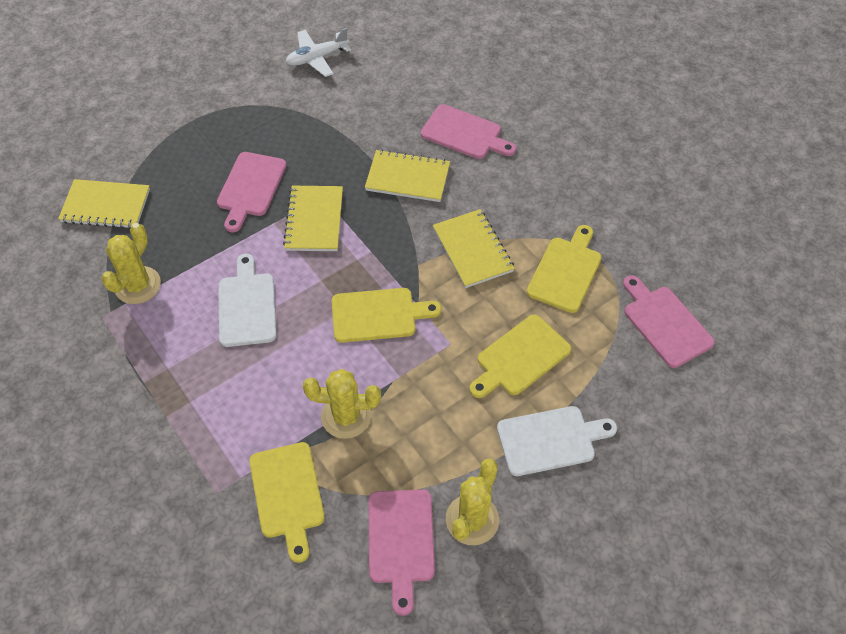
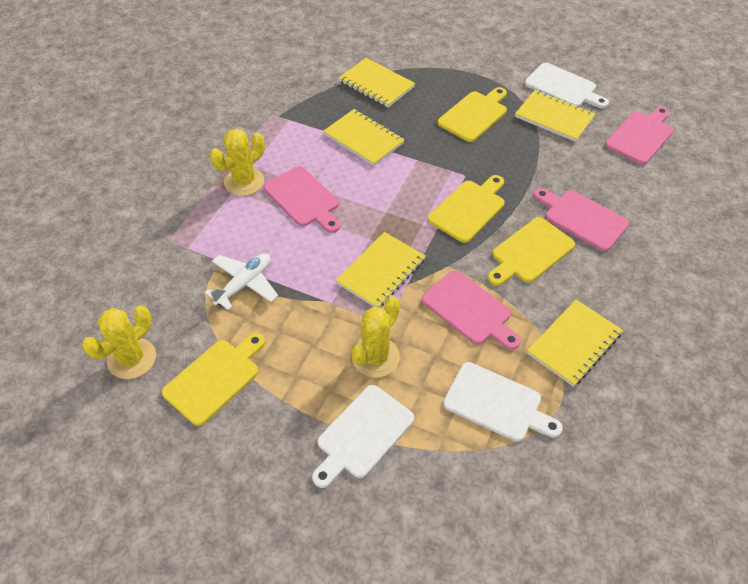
white cutting board: 2 -> 3
yellow notebook: 4 -> 5

